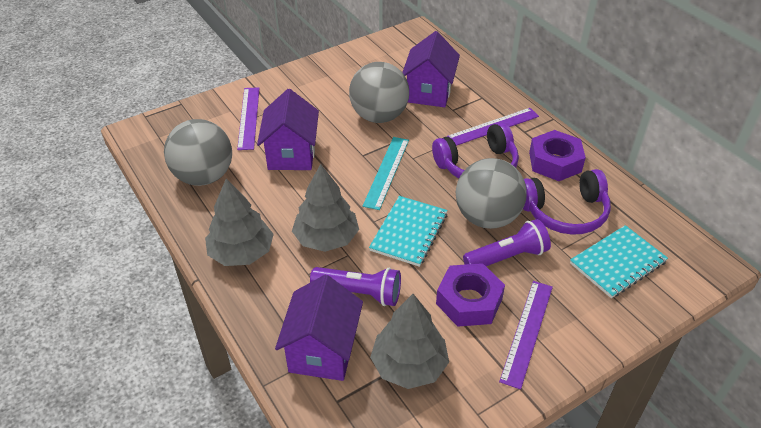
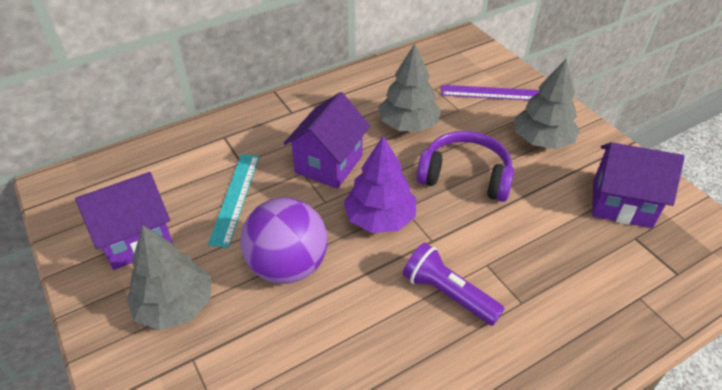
grey ball: 3 -> 0
purple ball: 0 -> 1
purple flashlight: 2 -> 1
purple headphones: 2 -> 1
purple nut: 2 -> 0
purple ruler: 3 -> 1
purple tree: 0 -> 1
turquoise notebook: 2 -> 0

